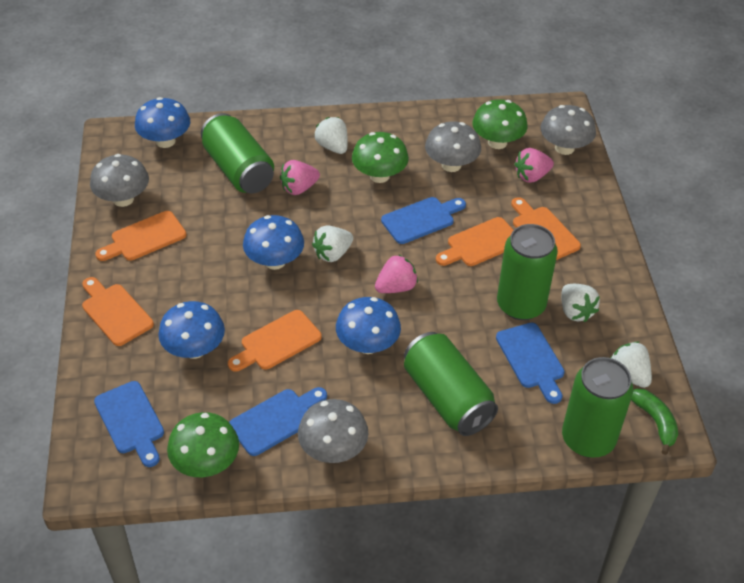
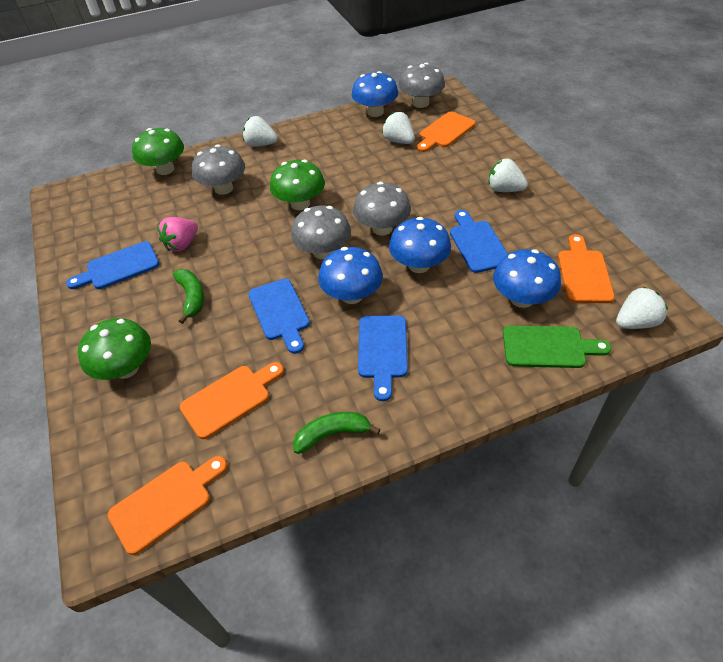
green banana: 1 -> 2
green can: 4 -> 0
green cutting board: 0 -> 1
orange cutting board: 5 -> 4
pink strawberry: 3 -> 1

